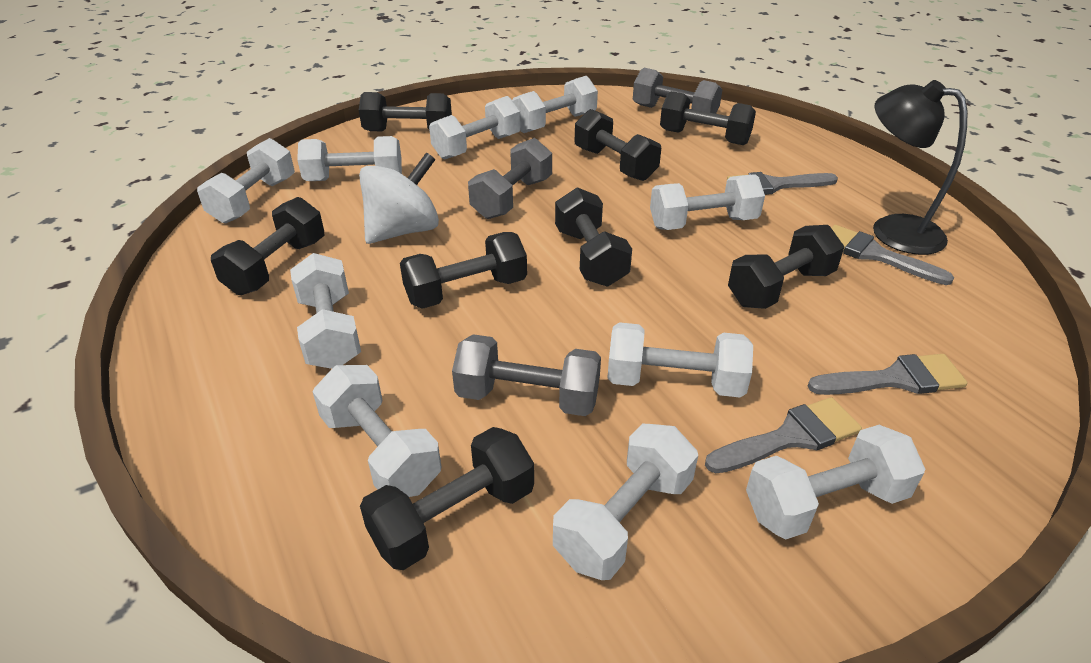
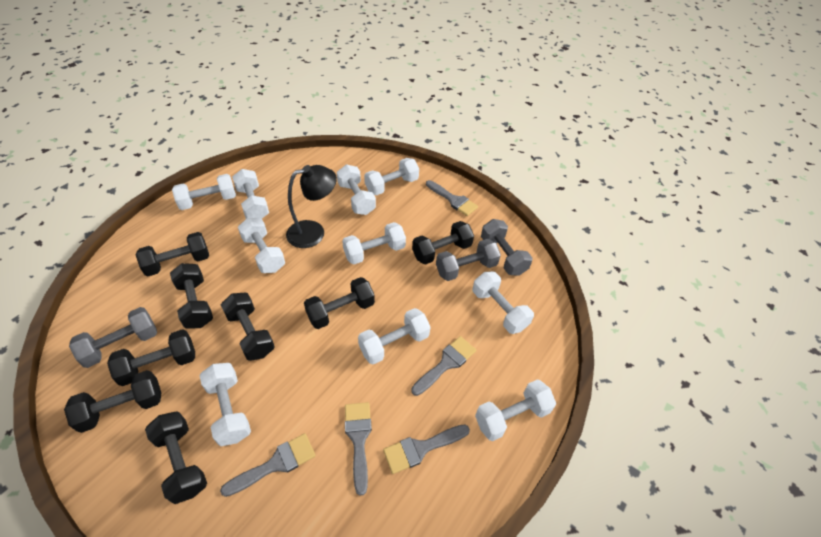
grey brush: 4 -> 5
white spinning top: 1 -> 0

